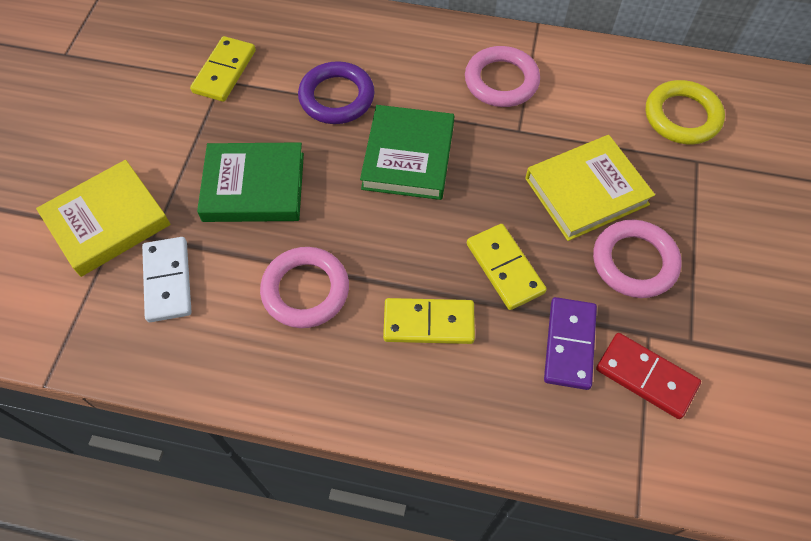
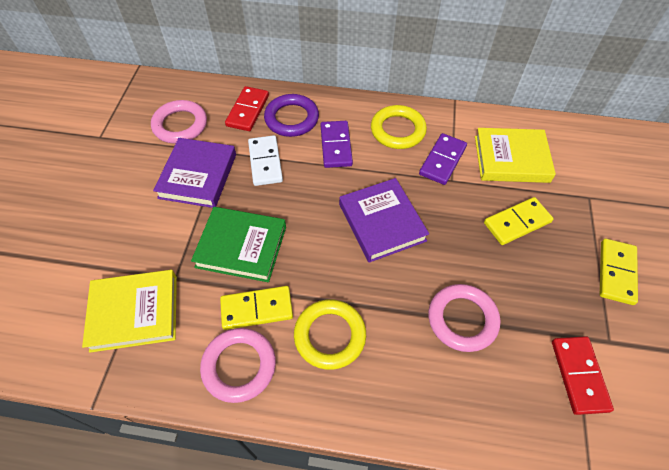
green book: 2 -> 1
purple book: 0 -> 2
purple domino: 1 -> 2
red domino: 1 -> 2
yellow ring: 1 -> 2

